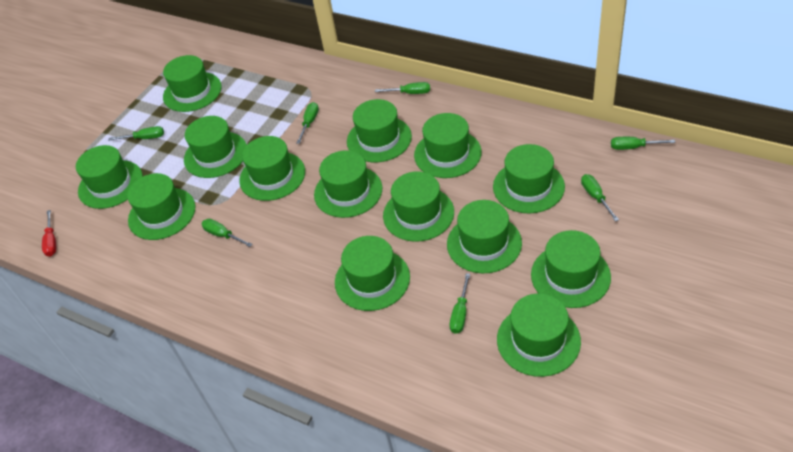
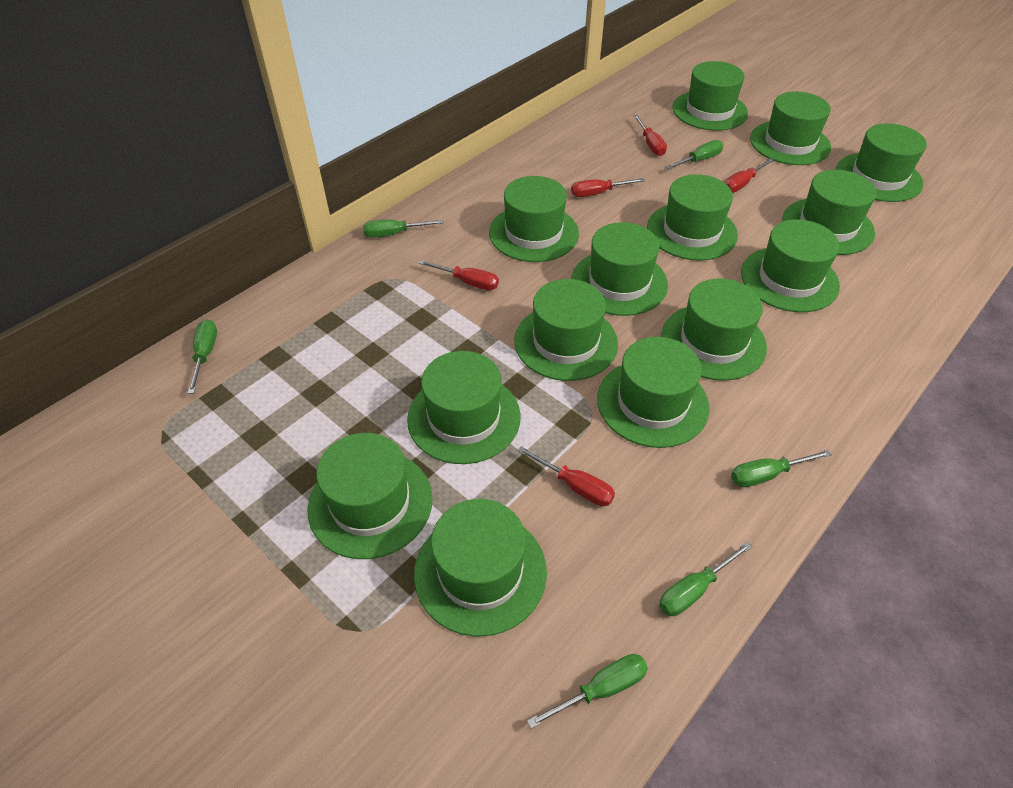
green screwdriver: 7 -> 6
red screwdriver: 1 -> 5

